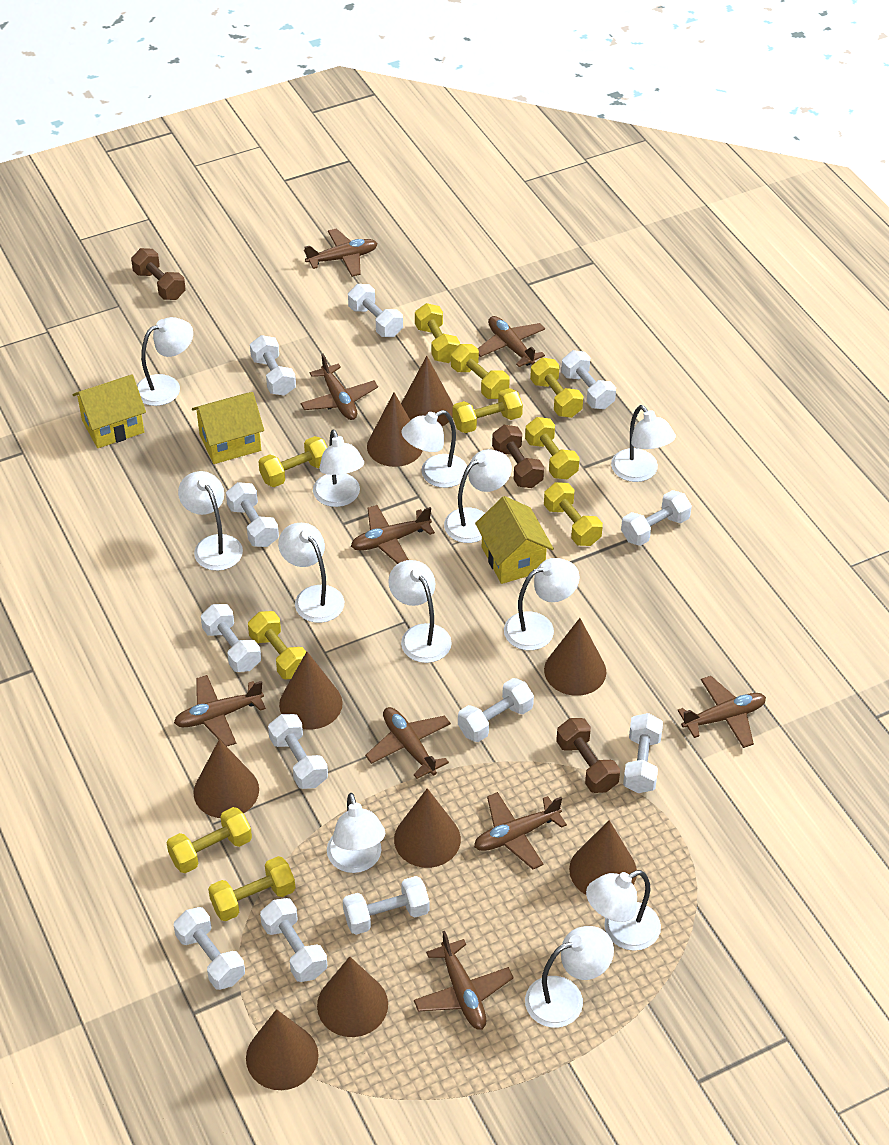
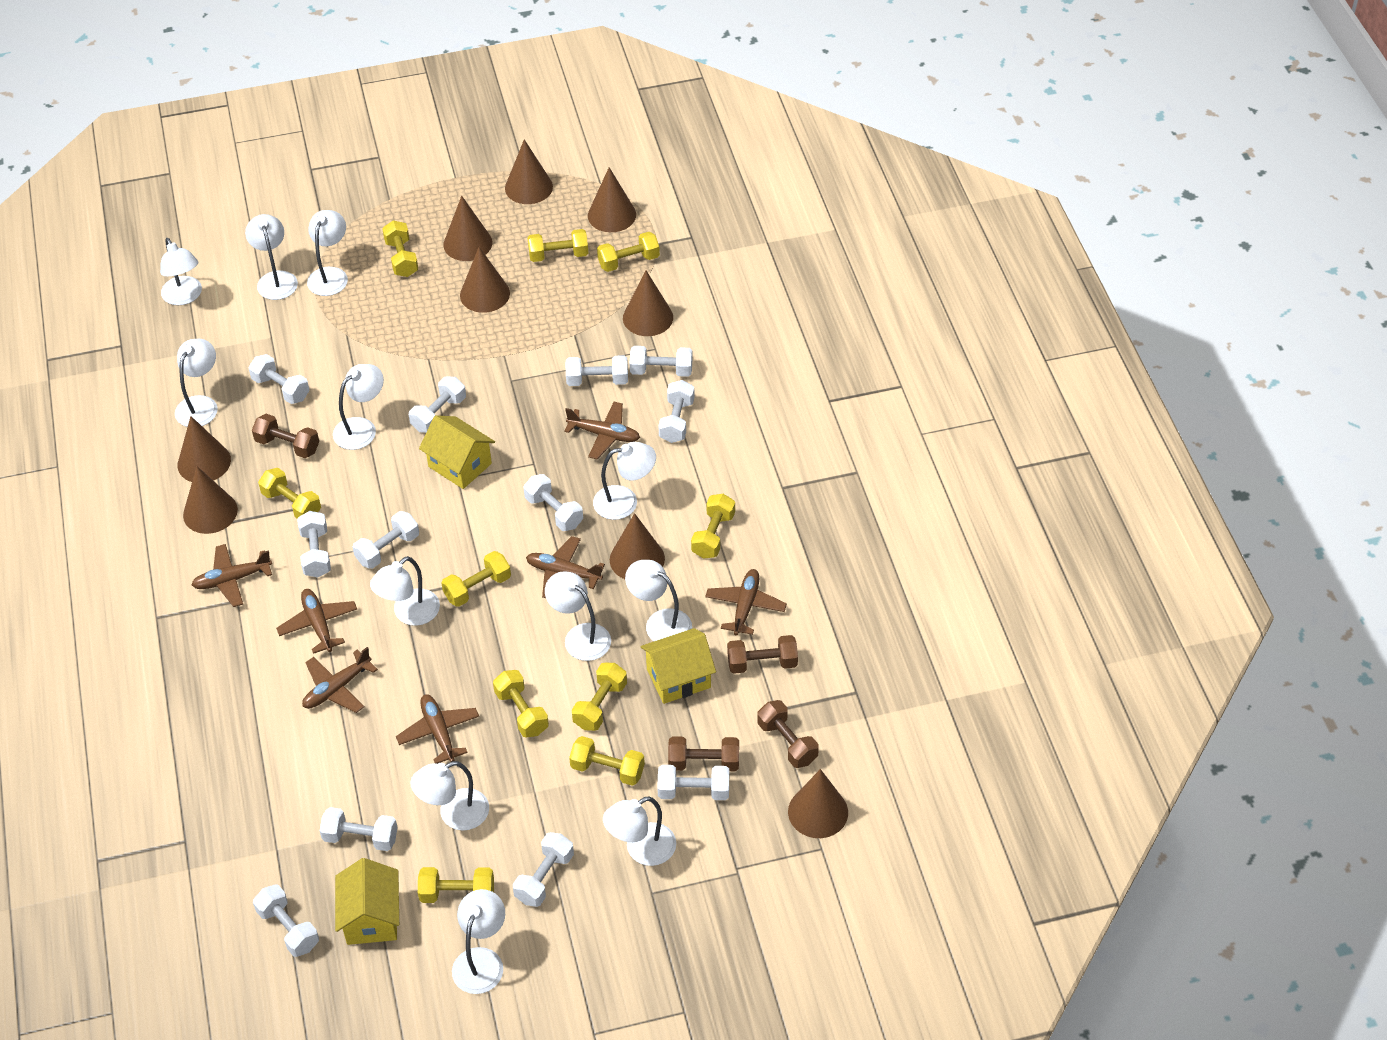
brown dumbbell: 3 -> 4
brown plane: 9 -> 7

